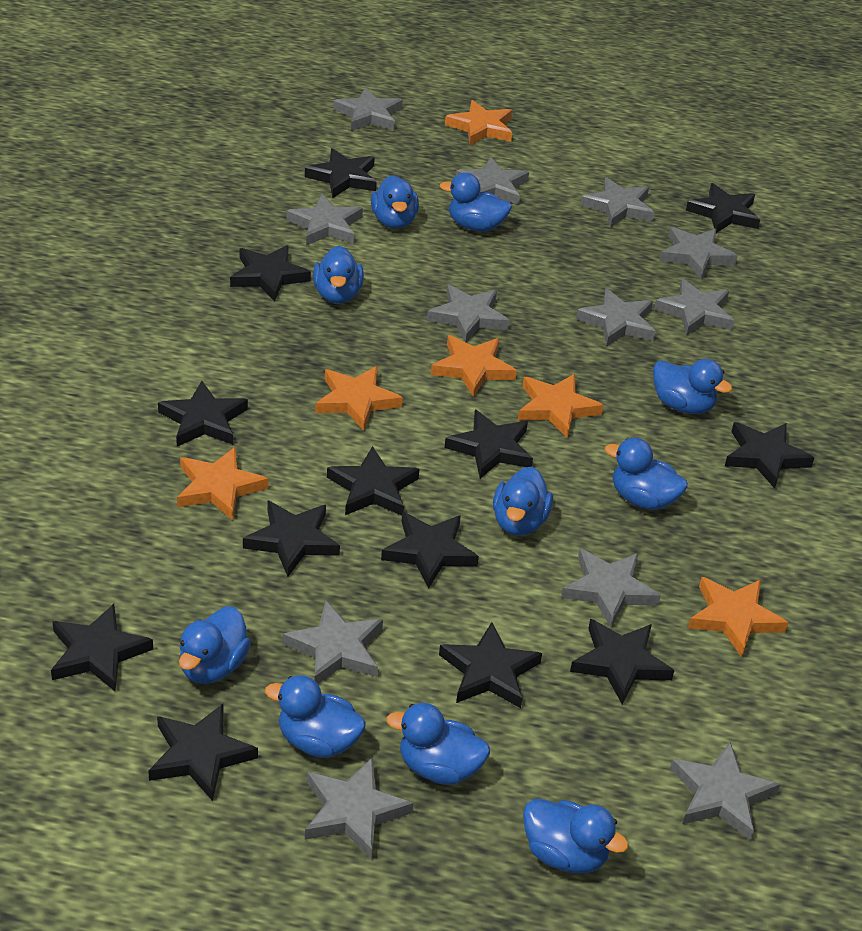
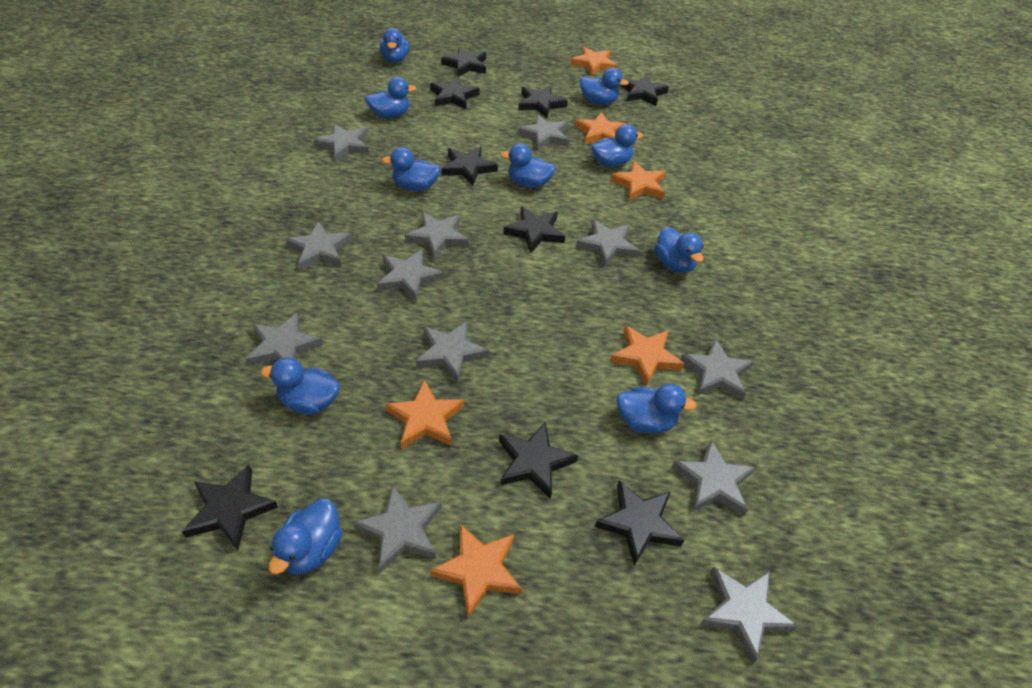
black star: 13 -> 9

